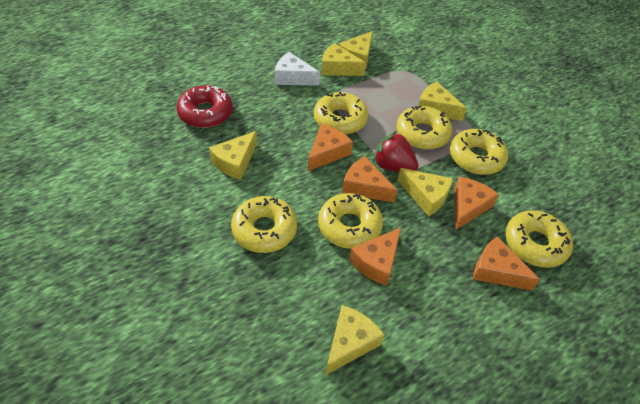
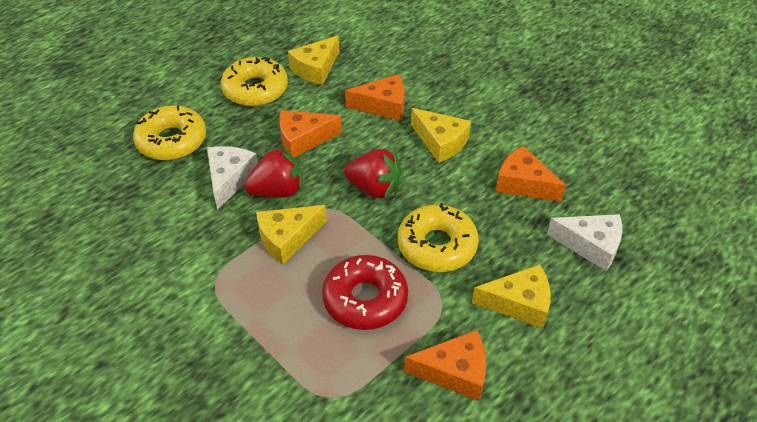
orange cheese: 5 -> 4
red strawberry: 1 -> 2
white cheese: 1 -> 2
yellow cheese: 6 -> 4
yellow donut: 6 -> 3

